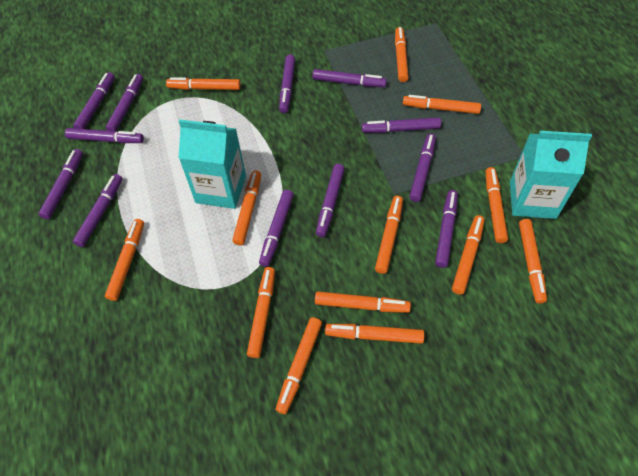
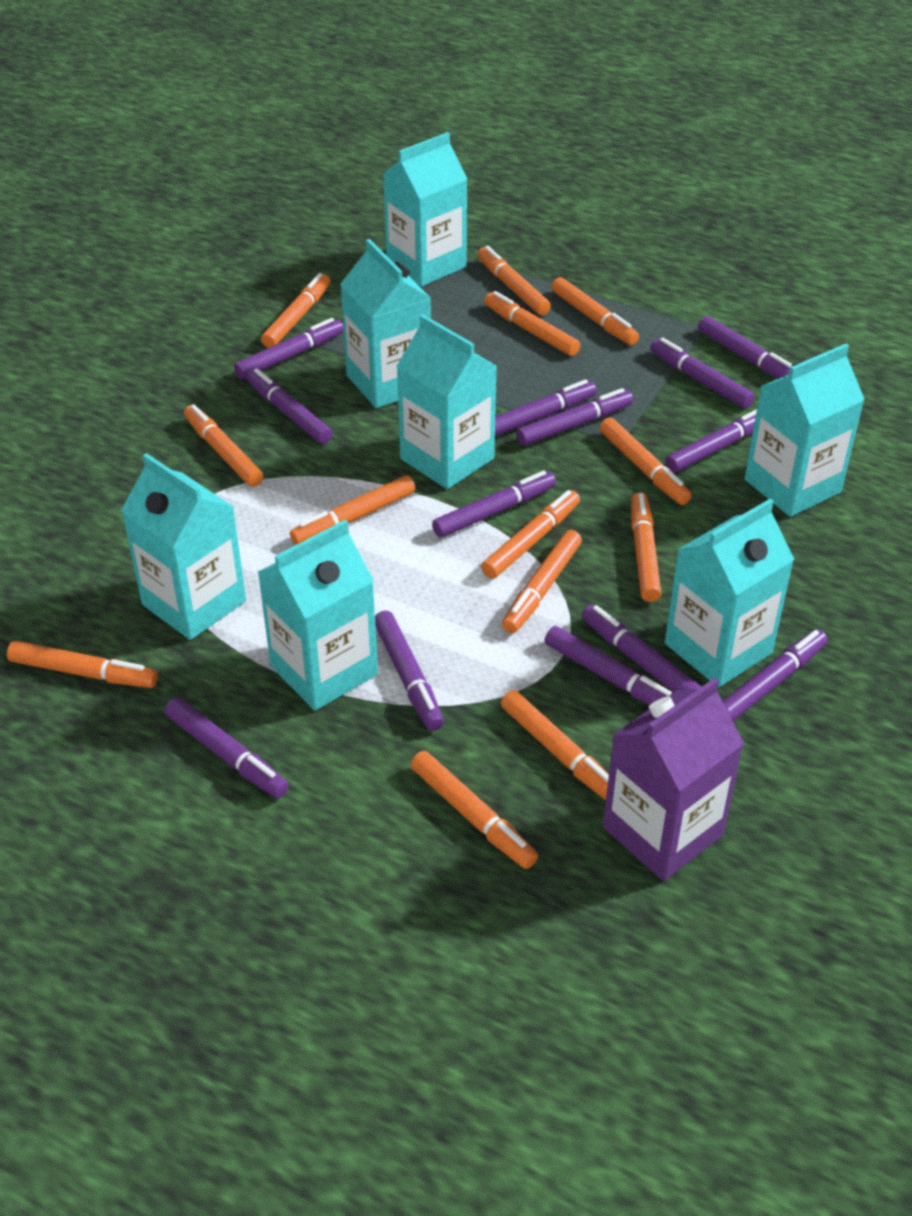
purple carton: 0 -> 1
purple marker: 12 -> 13
turquoise carton: 2 -> 7

